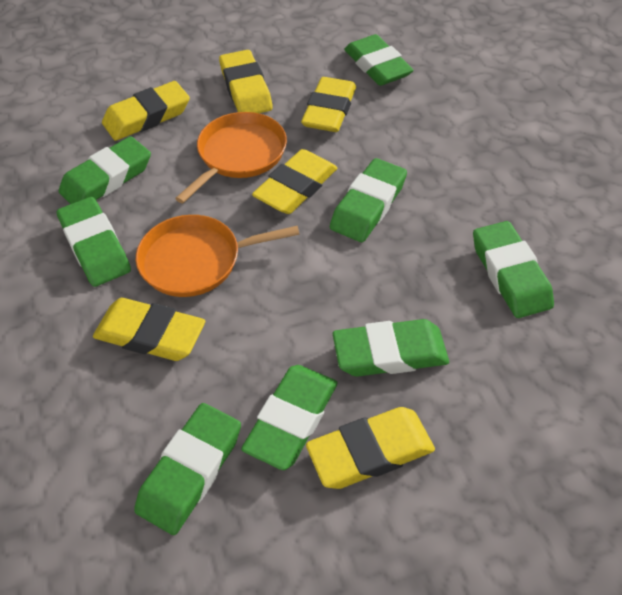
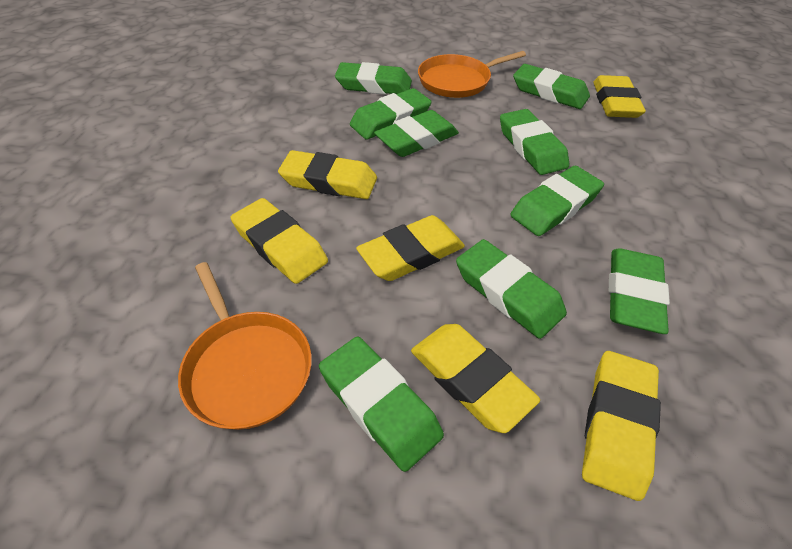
green eraser: 8 -> 9

